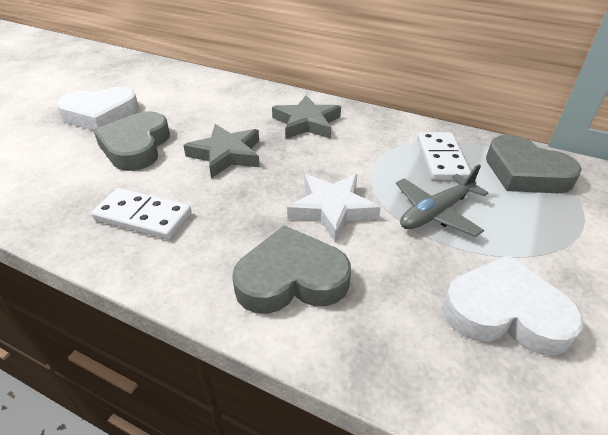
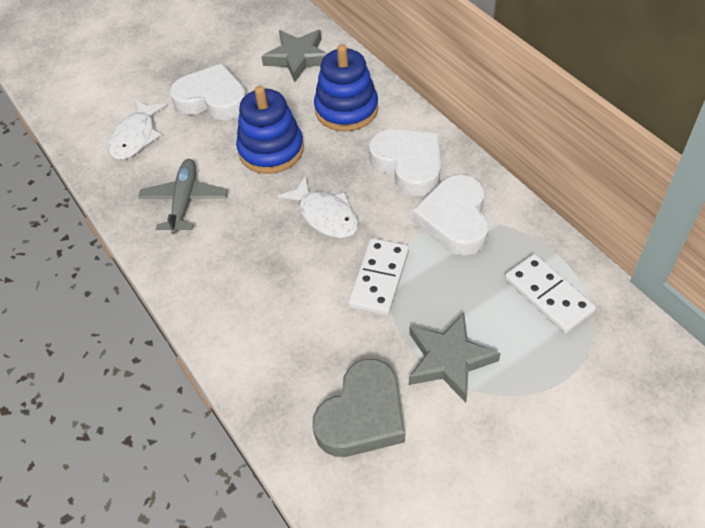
blue stacking toy: 0 -> 2
grey heart: 3 -> 1
white fish: 0 -> 2
white heart: 2 -> 3
white star: 1 -> 0

